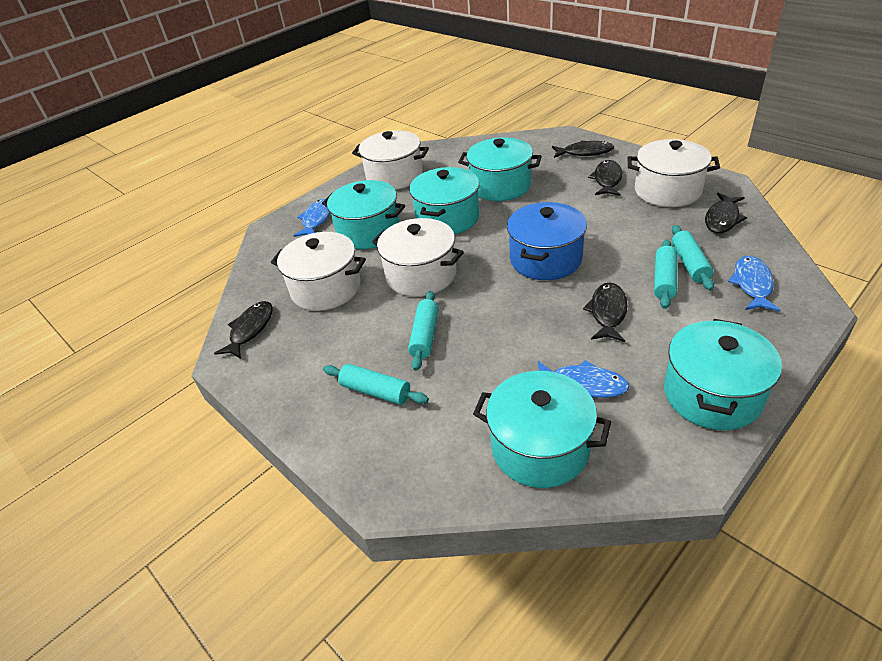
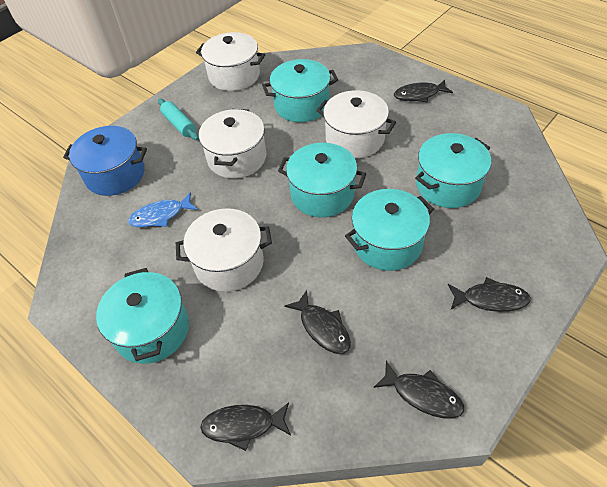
blue fish: 3 -> 1
turquoise rolling pin: 4 -> 1

